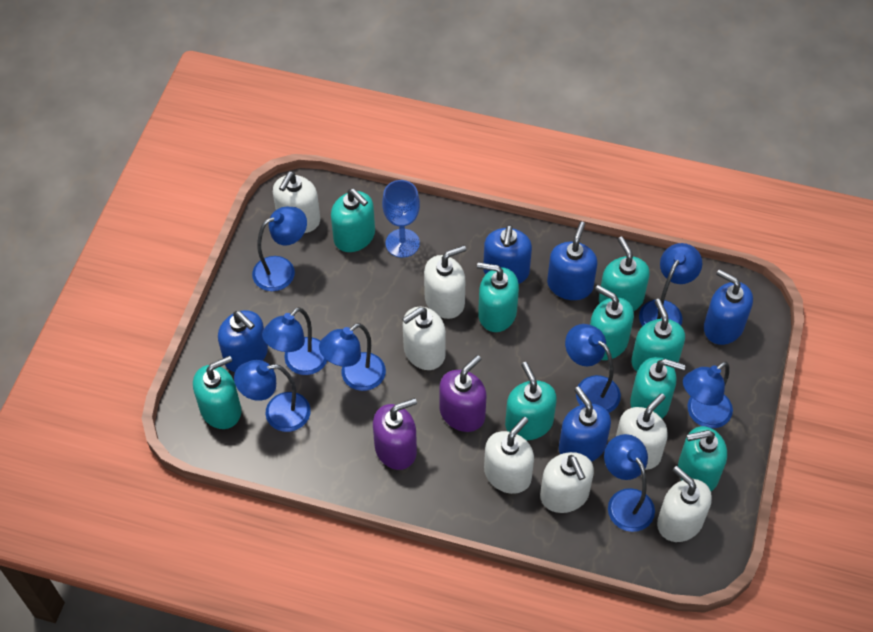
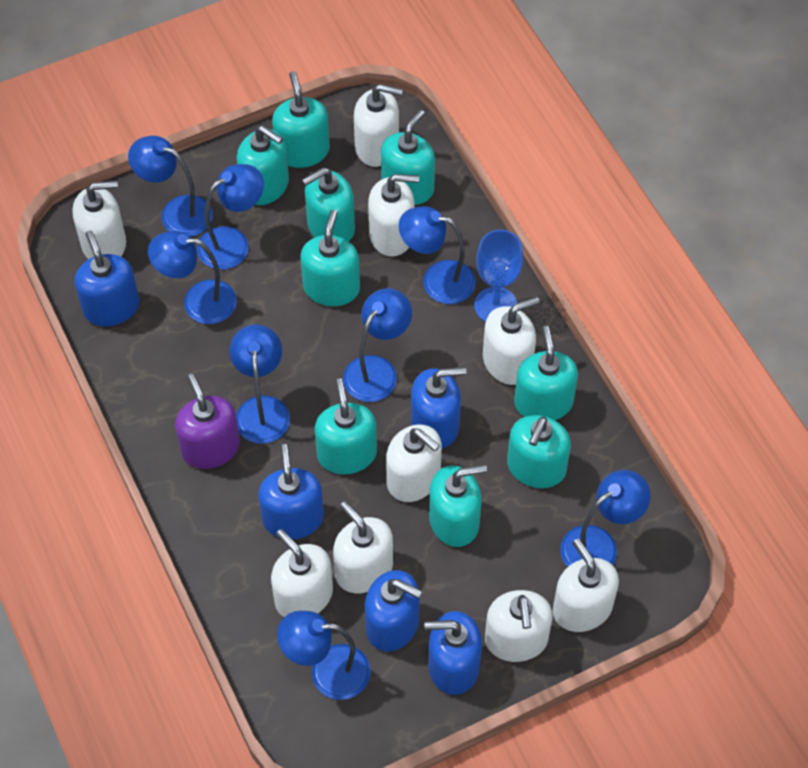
purple soap dispenser: 2 -> 1
white soap dispenser: 7 -> 9

